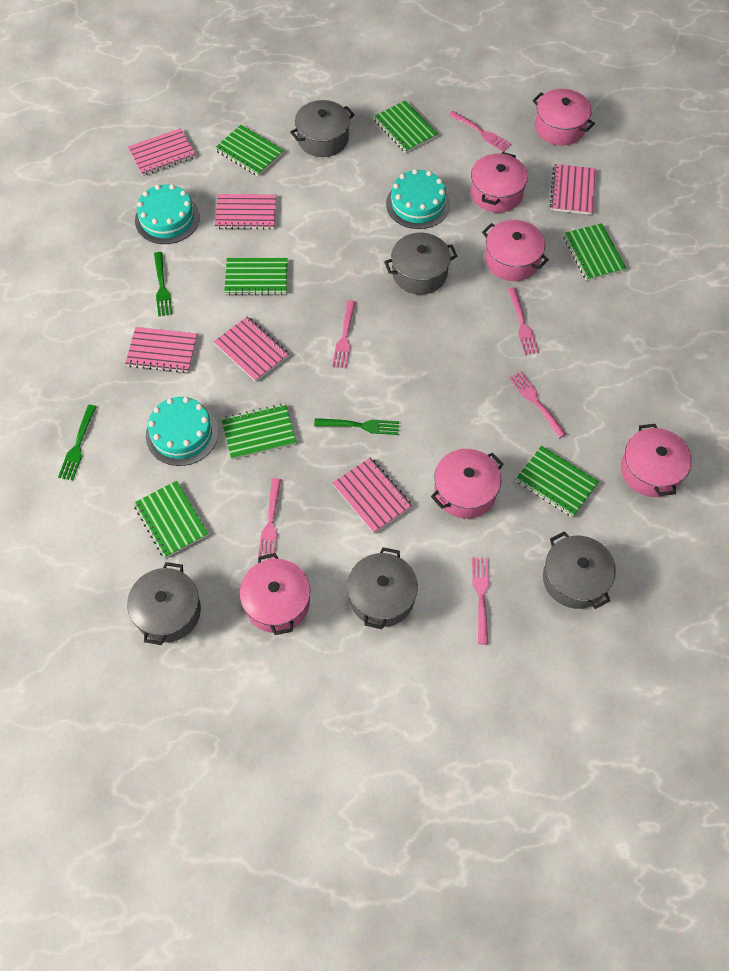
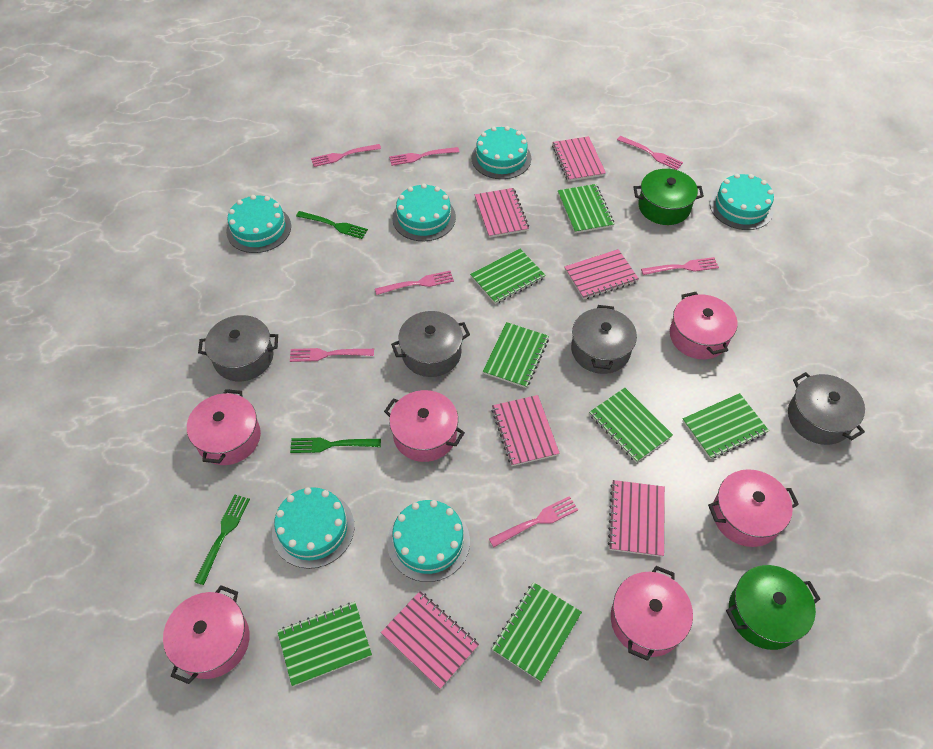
green pot: 0 -> 2
grey pot: 5 -> 4
pink fork: 6 -> 7
turquoise cake: 3 -> 6

